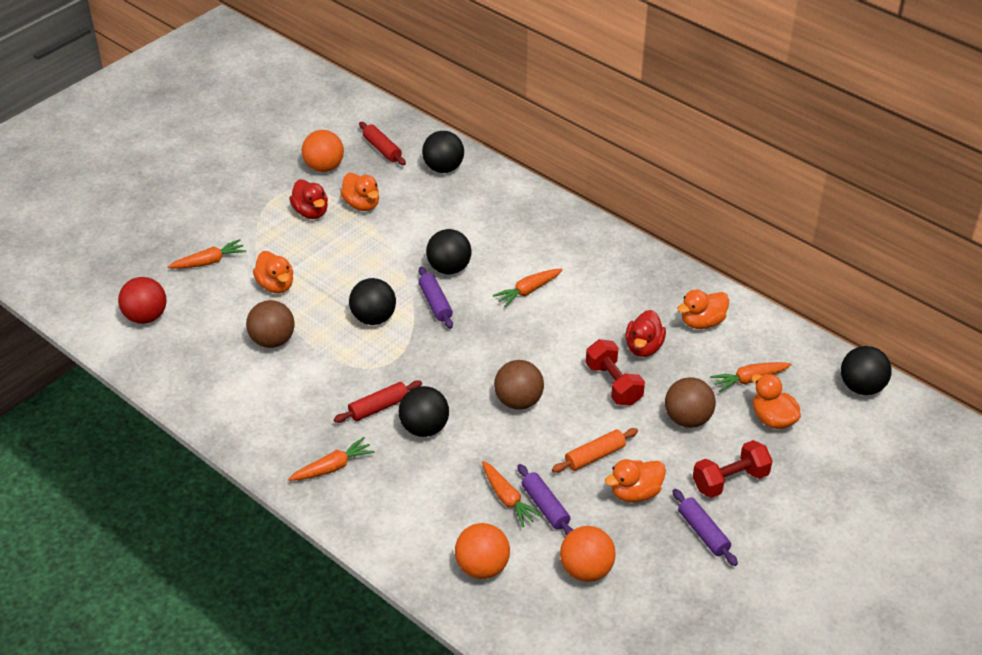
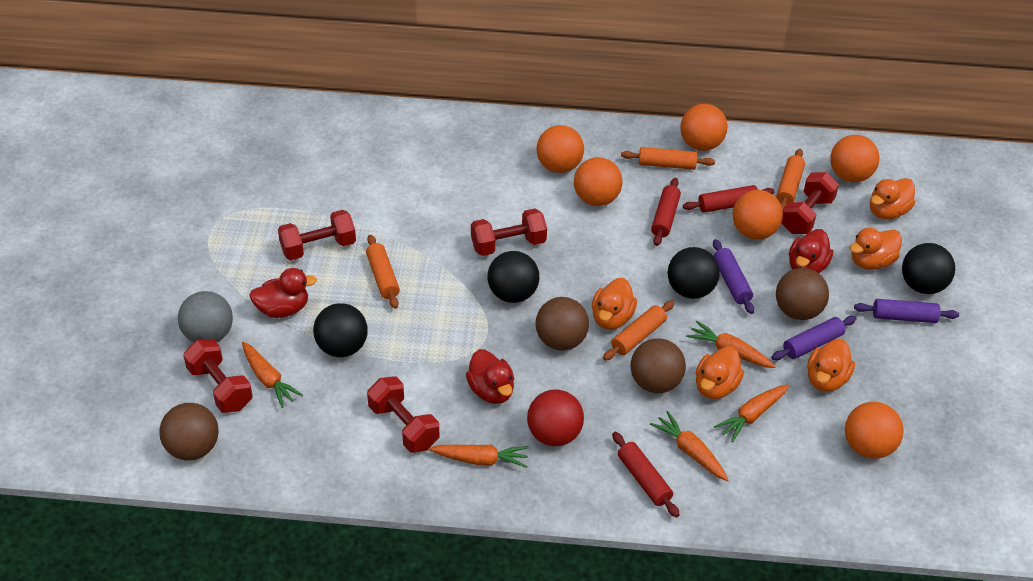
black ball: 5 -> 4
brown ball: 3 -> 4
grey ball: 0 -> 1
orange ball: 3 -> 6
orange rolling pin: 1 -> 4
red duck: 2 -> 3
red dumbbell: 2 -> 5
red rolling pin: 2 -> 3

